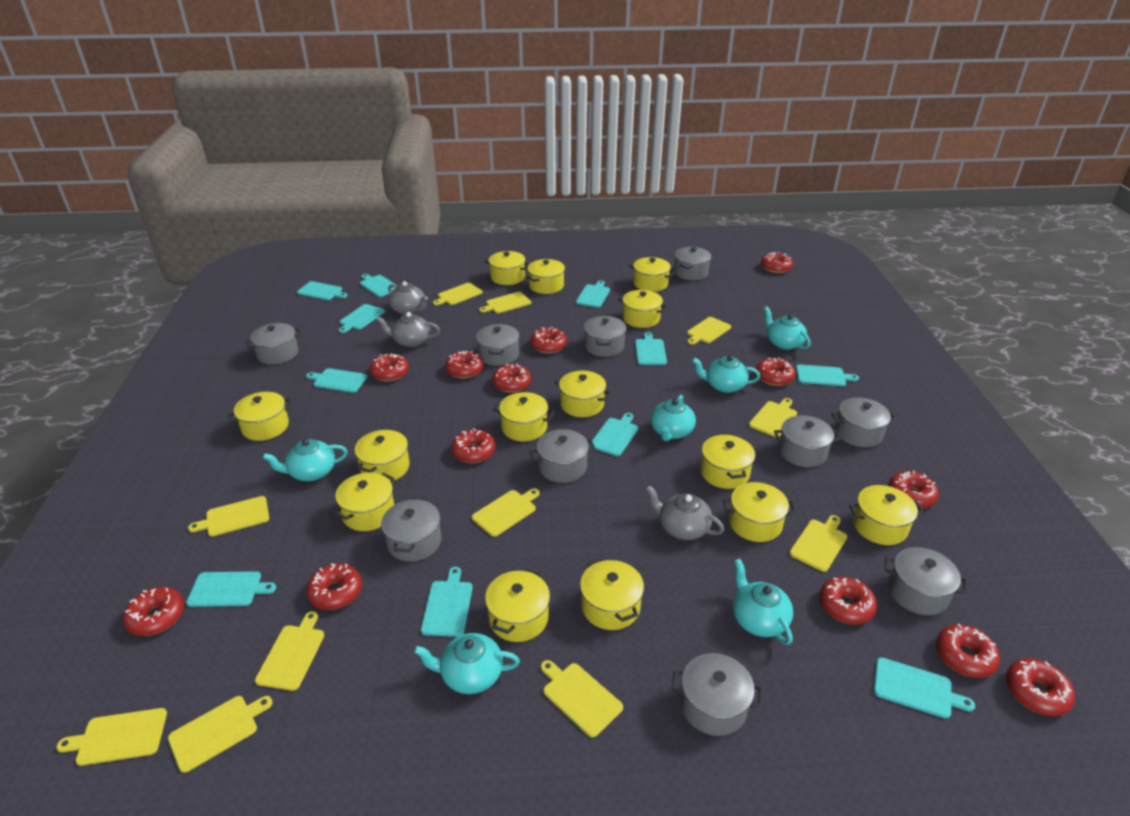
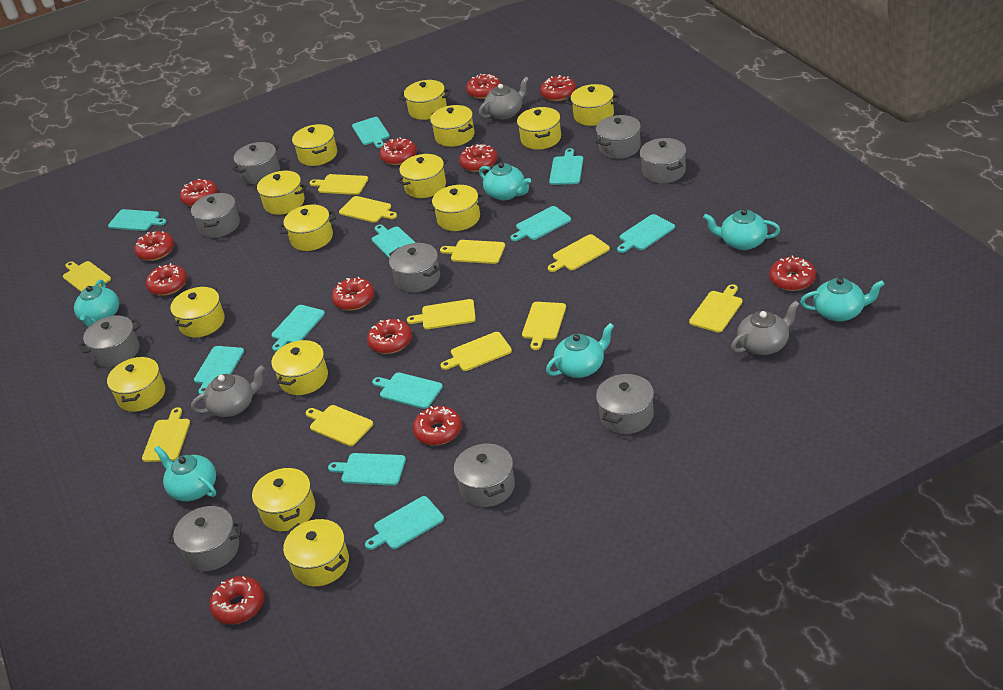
grey pot: 10 -> 9
red donut: 13 -> 12

